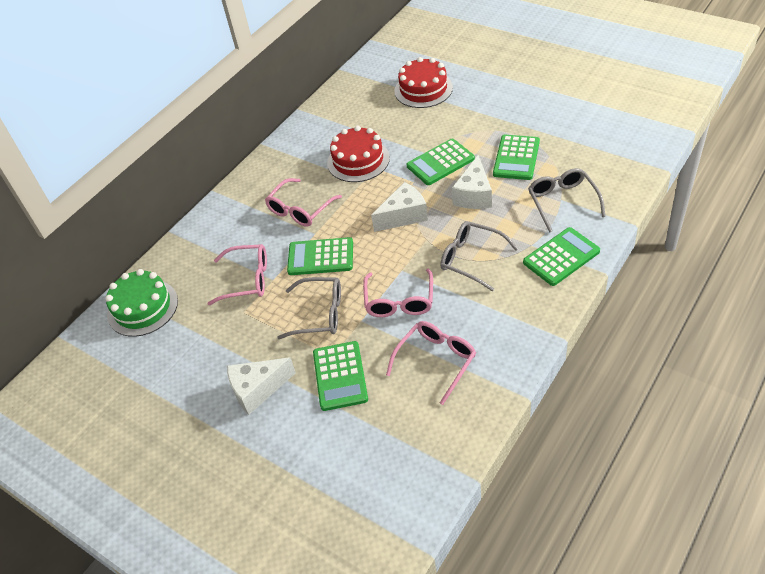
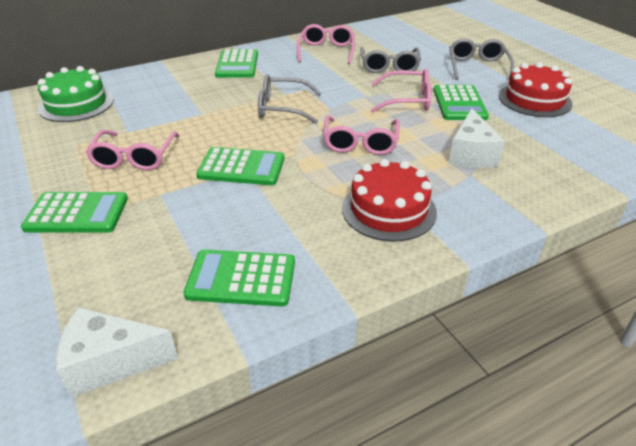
white cheese: 3 -> 2

